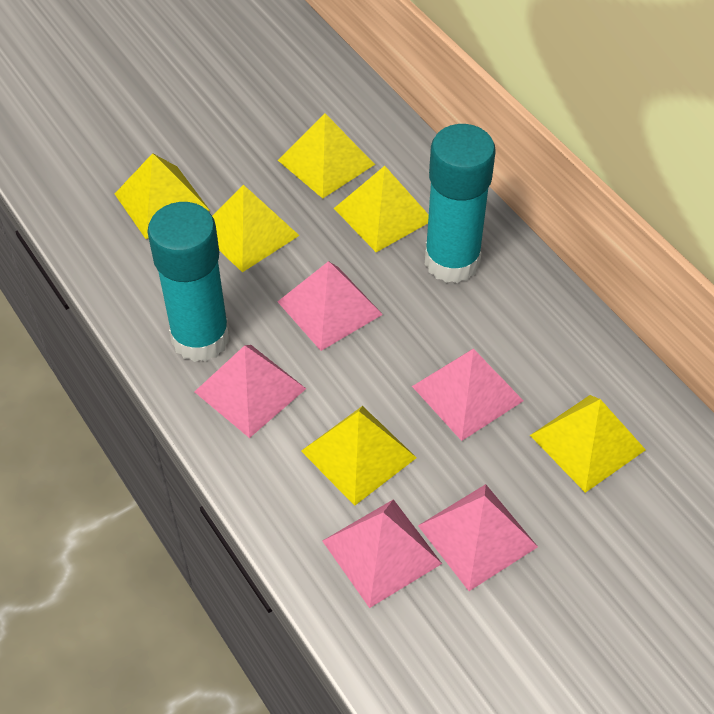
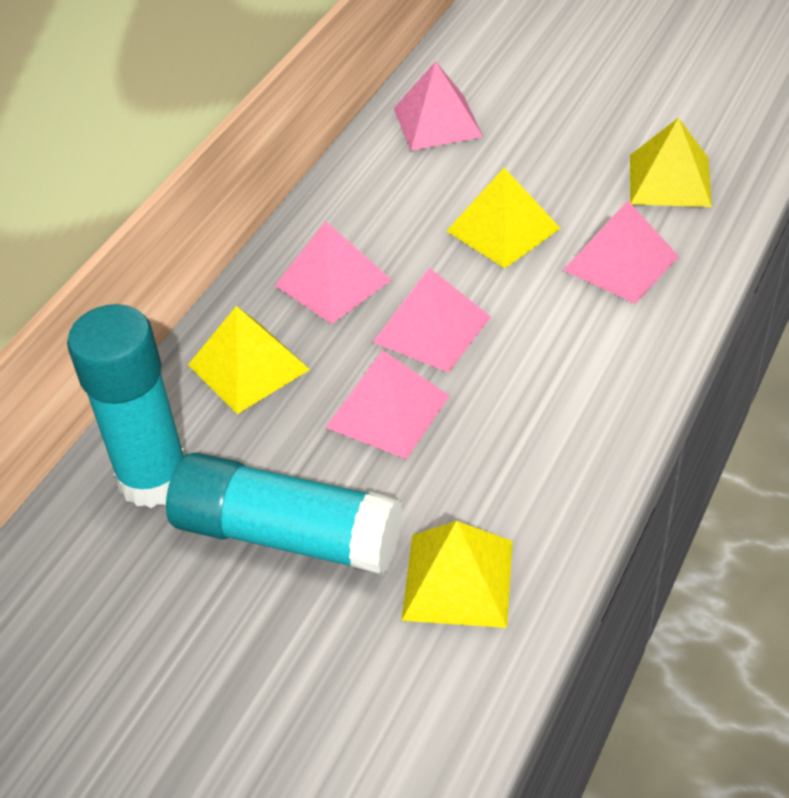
yellow pyramid: 6 -> 4

